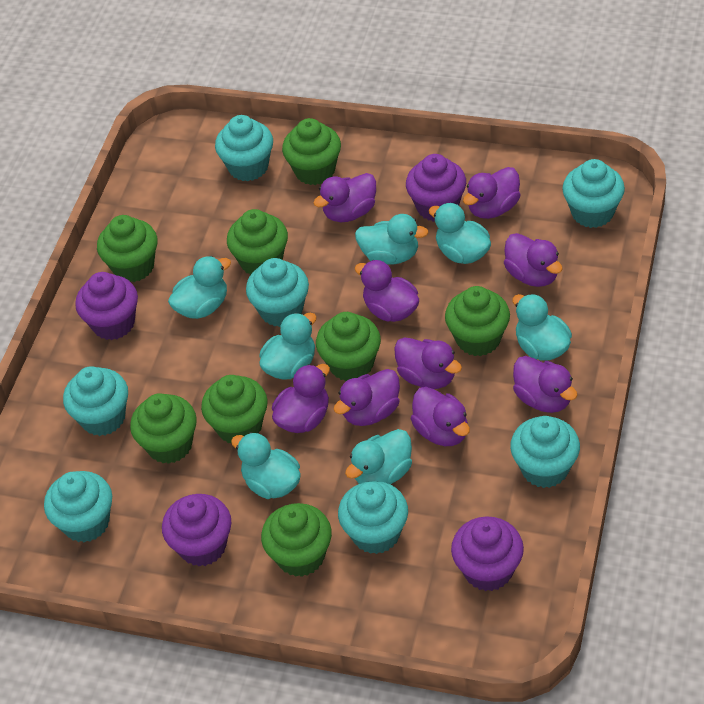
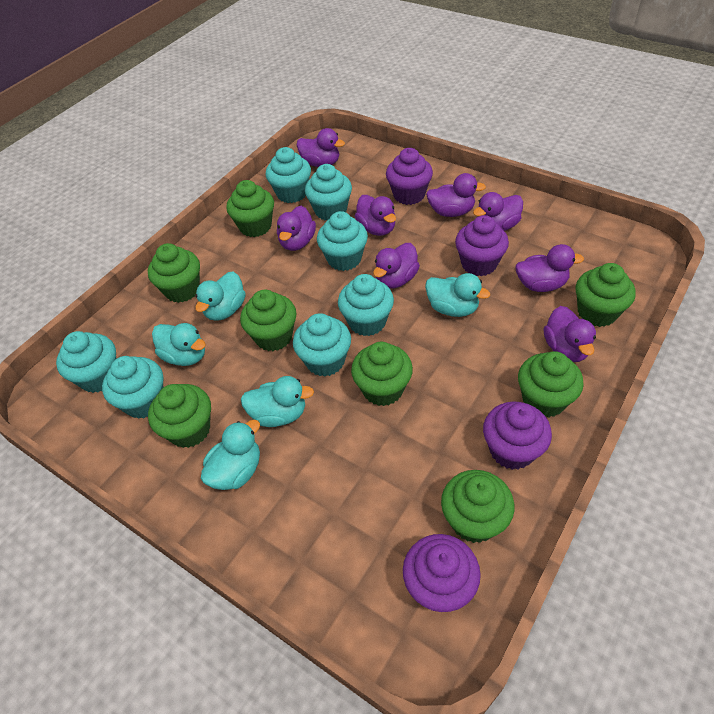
purple duck: 9 -> 8
turquoise duck: 7 -> 5

